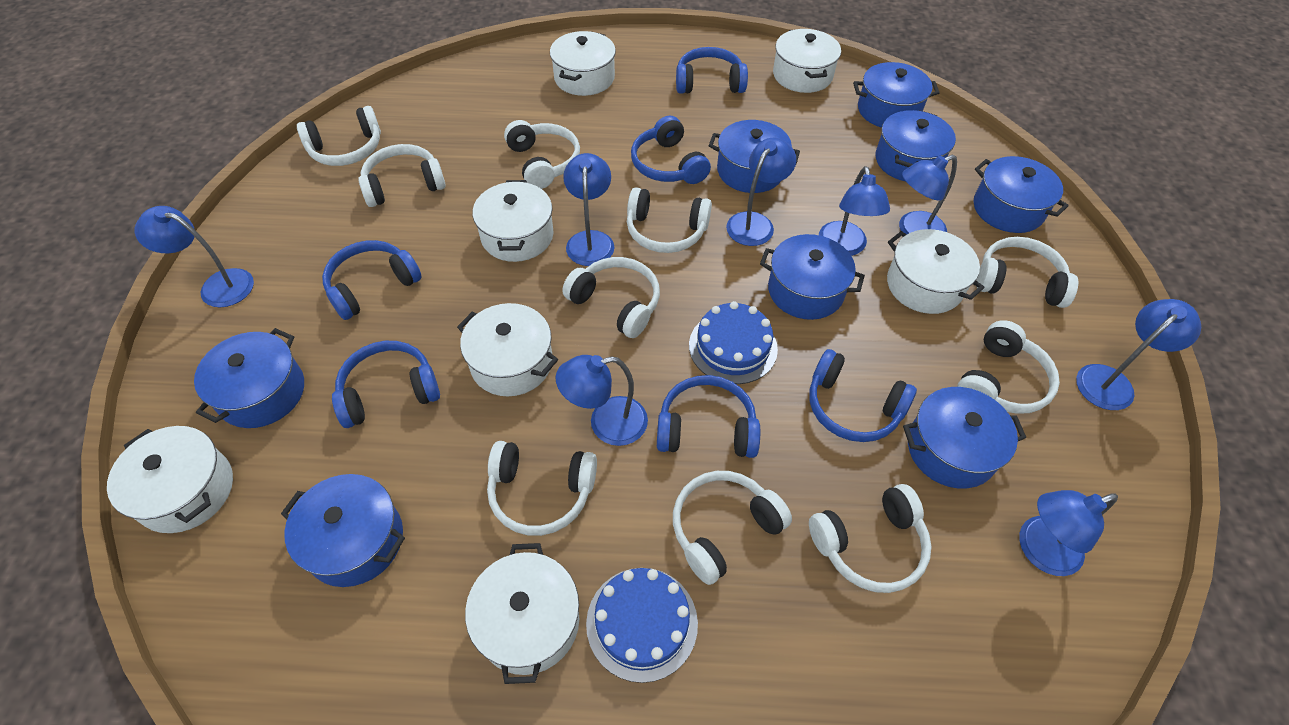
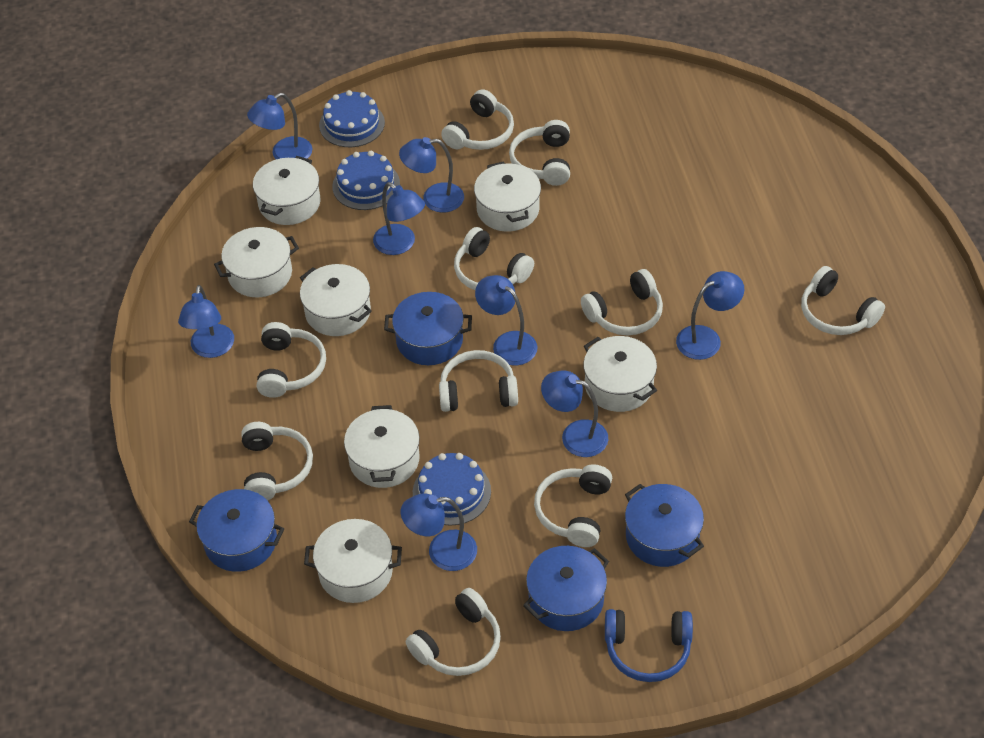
blue cake: 2 -> 3
blue headphones: 6 -> 1
blue pot: 8 -> 4

